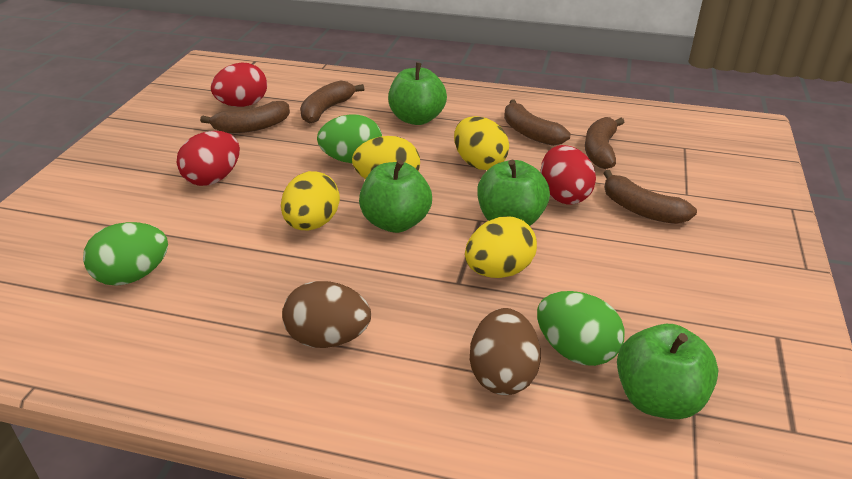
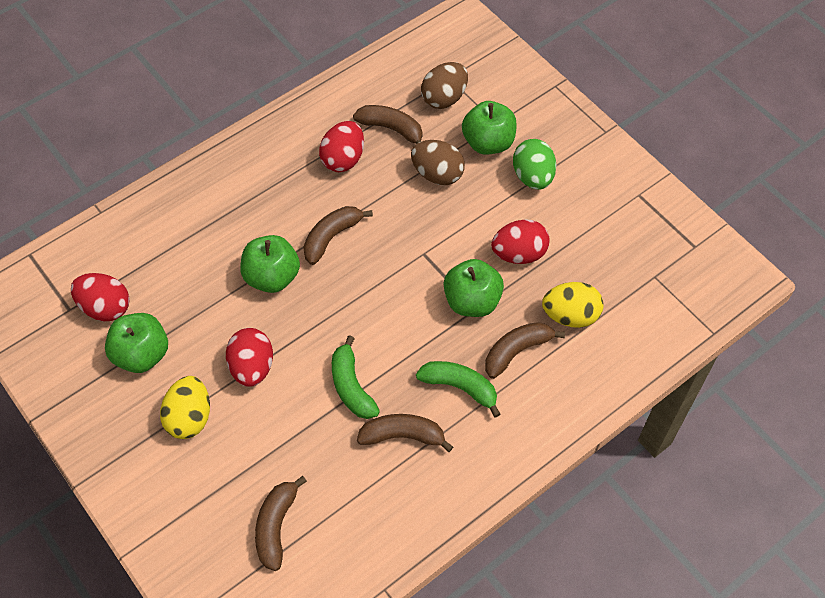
green banana: 0 -> 2
green egg: 3 -> 1
red egg: 3 -> 4
yellow egg: 4 -> 2

